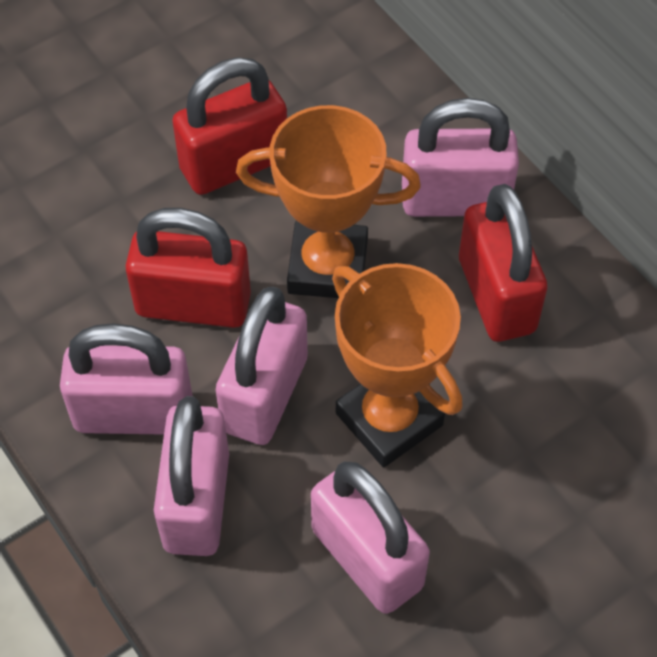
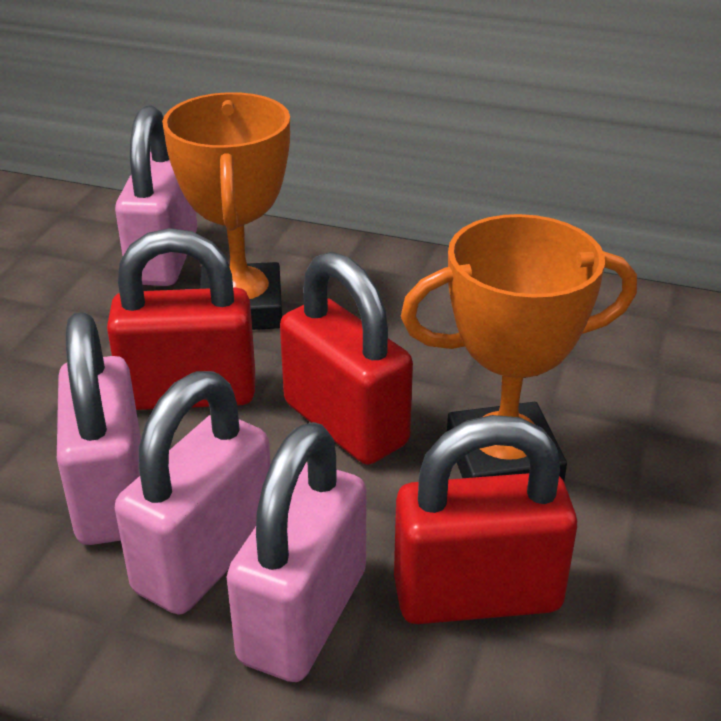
pink padlock: 5 -> 4

